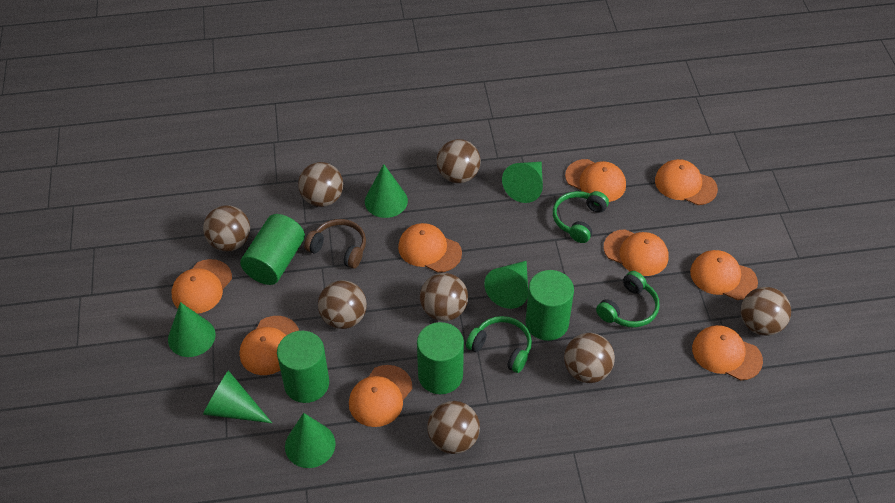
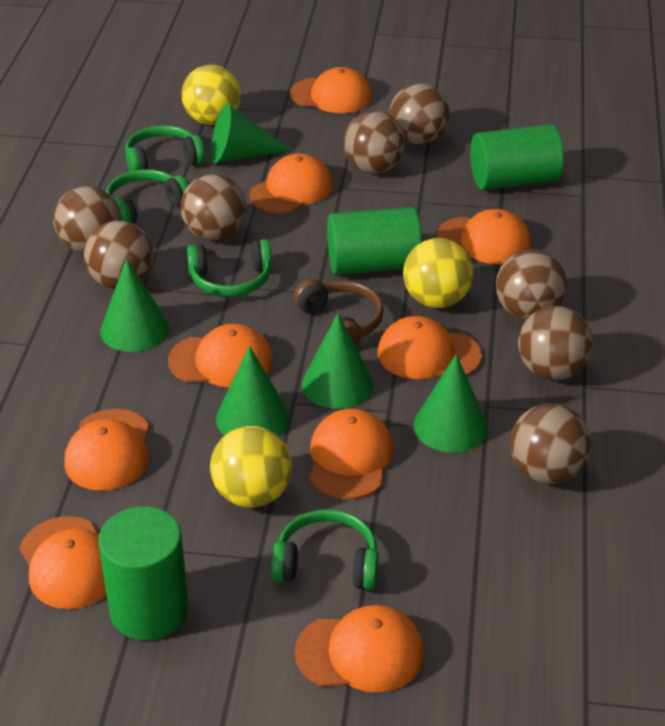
green cone: 6 -> 5
green cylinder: 4 -> 3
green headphones: 3 -> 4
yellow ball: 0 -> 3

